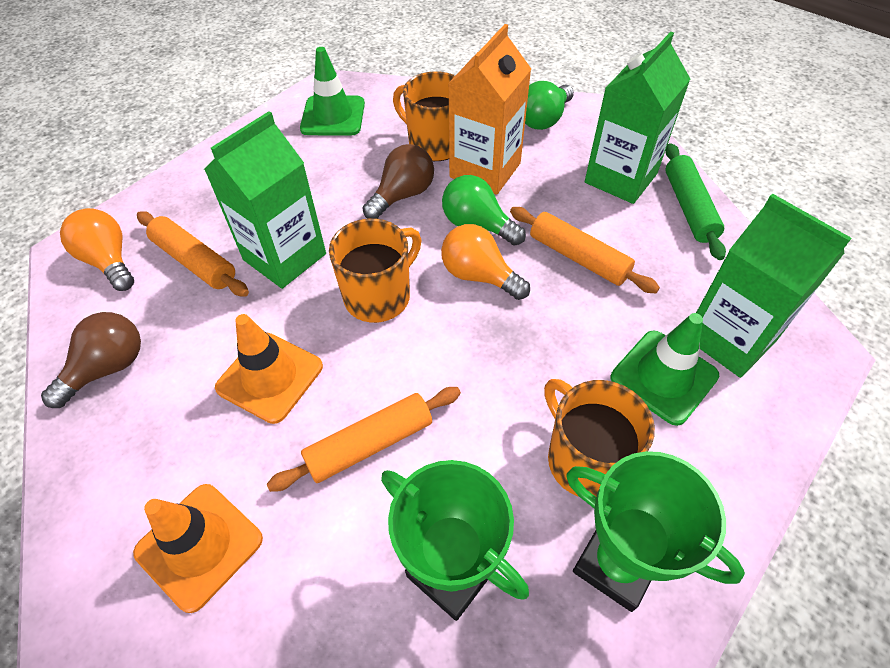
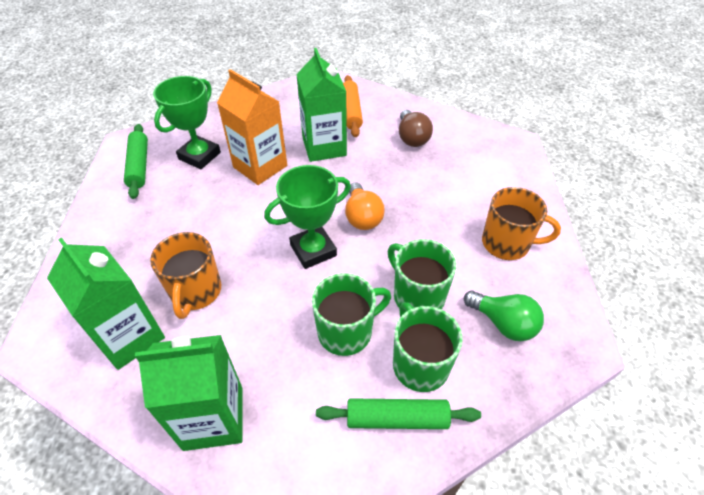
brown light bulb: 2 -> 1
green light bulb: 2 -> 1
green mug: 0 -> 3
green rolling pin: 1 -> 2
green traffic cone: 2 -> 0
orange light bulb: 2 -> 1
orange mug: 3 -> 2
orange rolling pin: 3 -> 1
orange traffic cone: 2 -> 0

